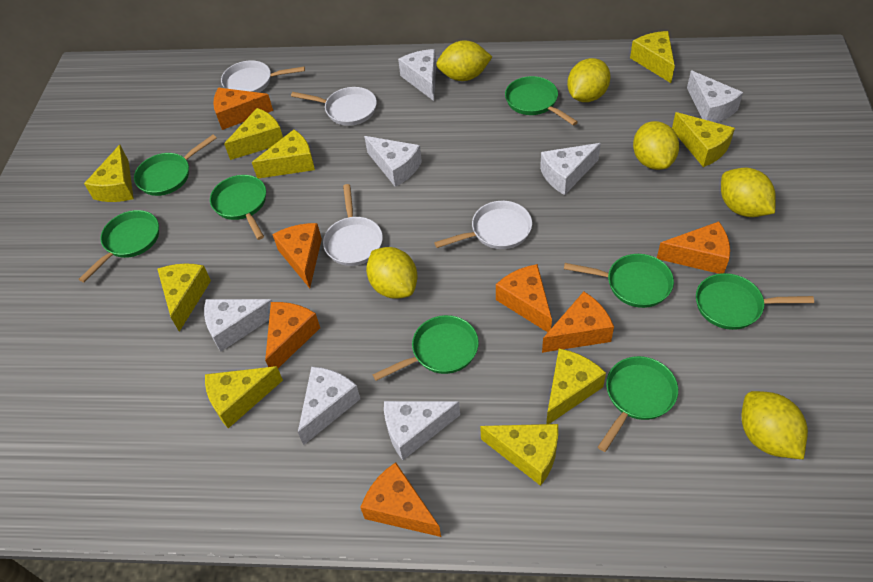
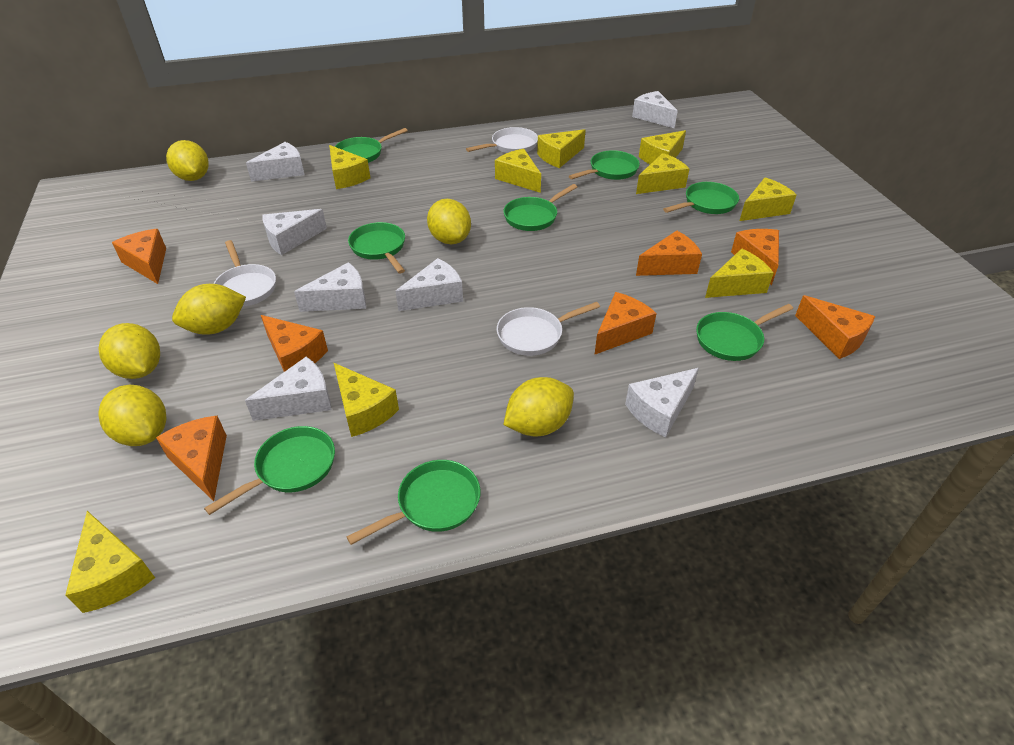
white pan: 4 -> 3

